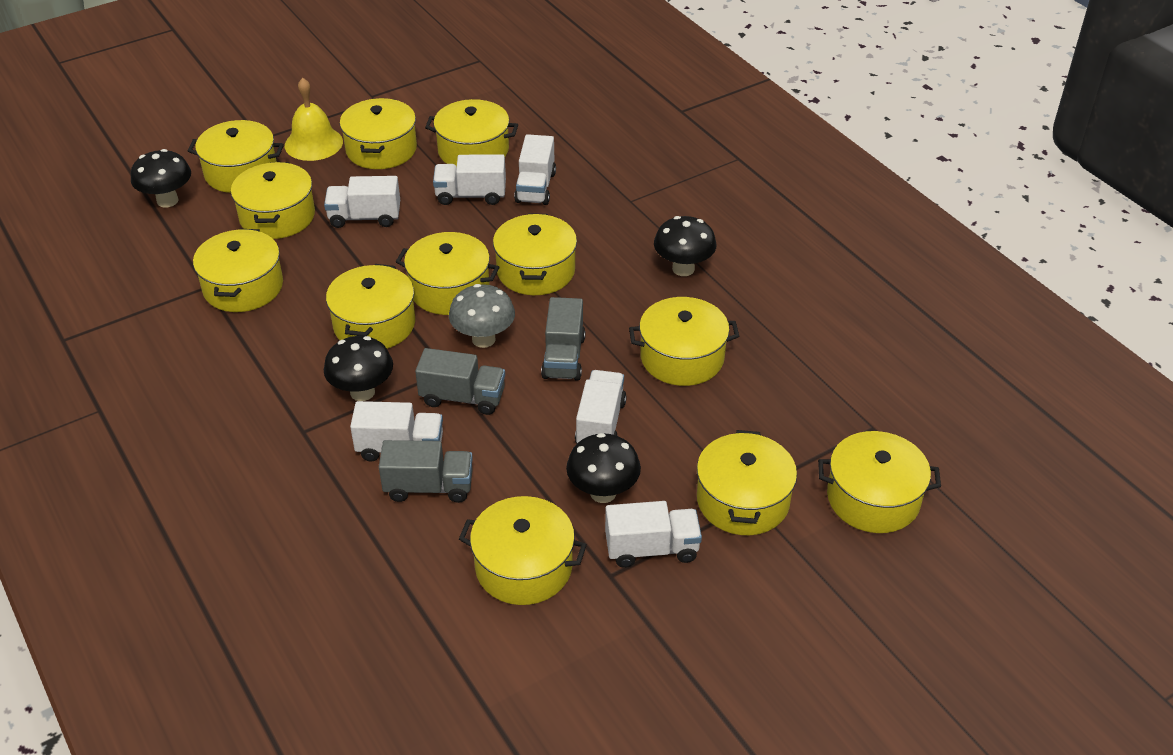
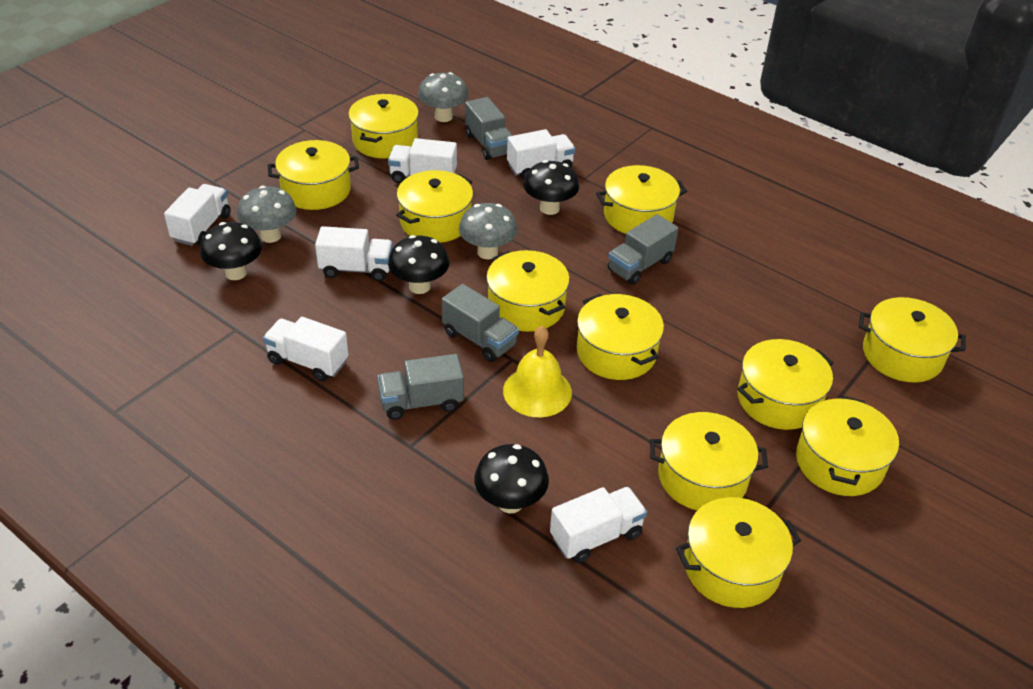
grey mushroom: 1 -> 3
grey truck: 3 -> 4
yellow pot: 12 -> 11

